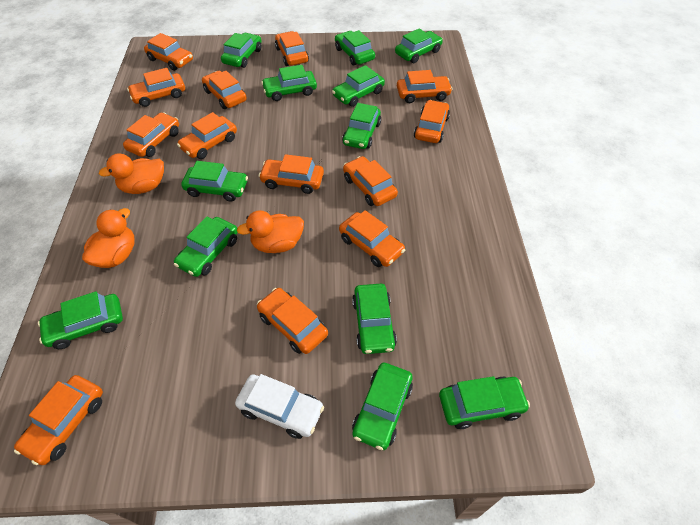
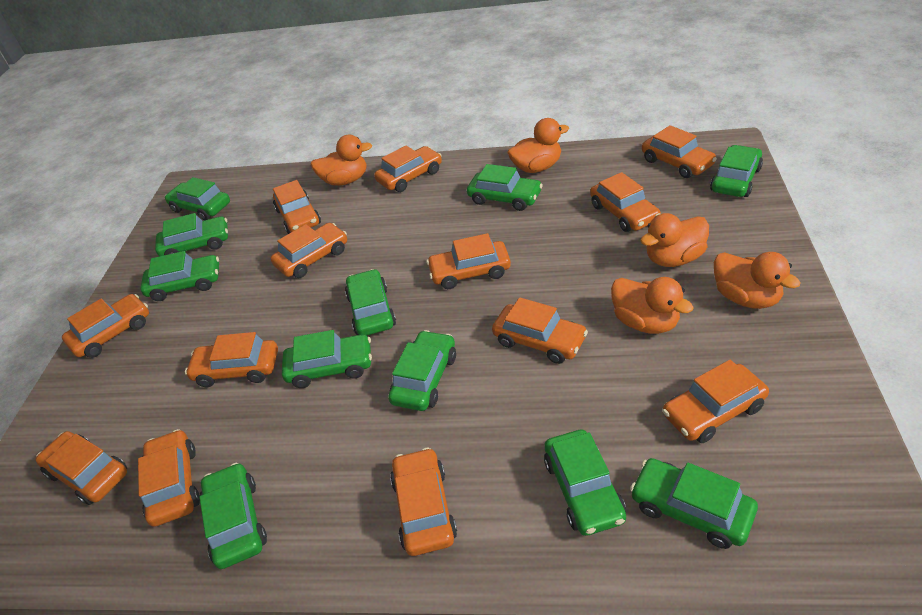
green car: 12 -> 11
orange duck: 3 -> 5
white car: 1 -> 0

